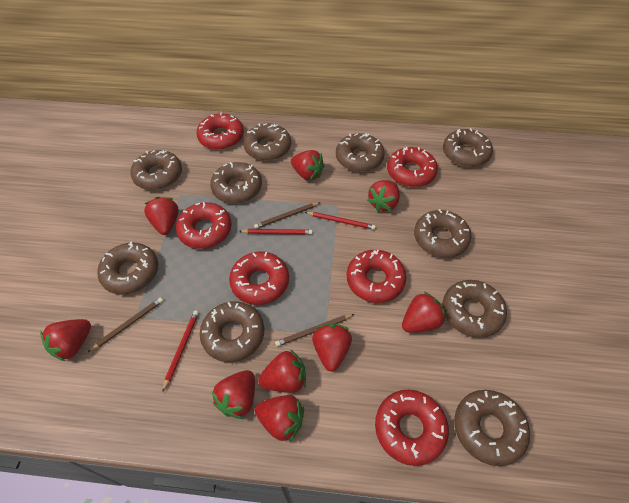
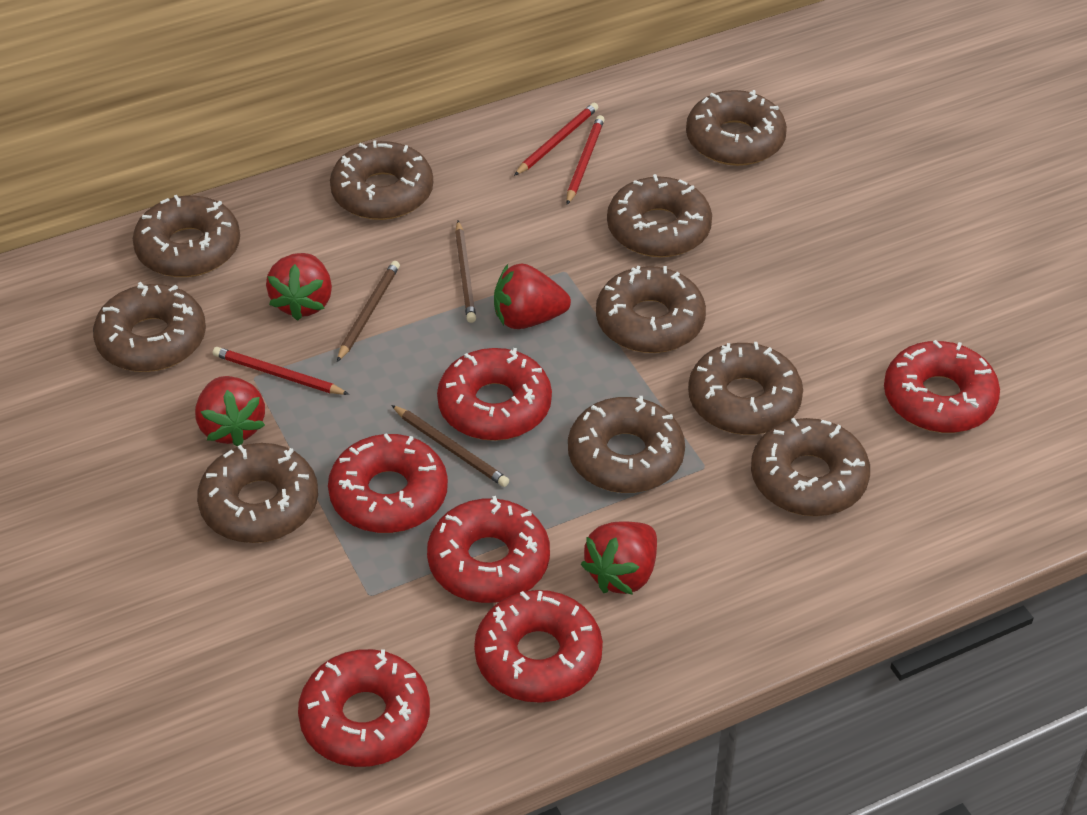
red strawberry: 9 -> 4

